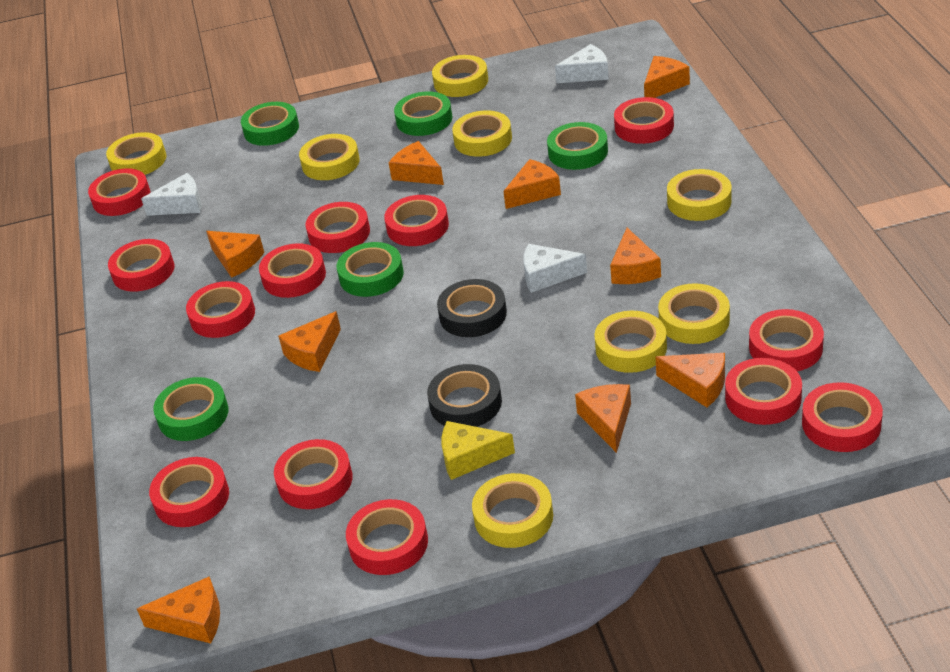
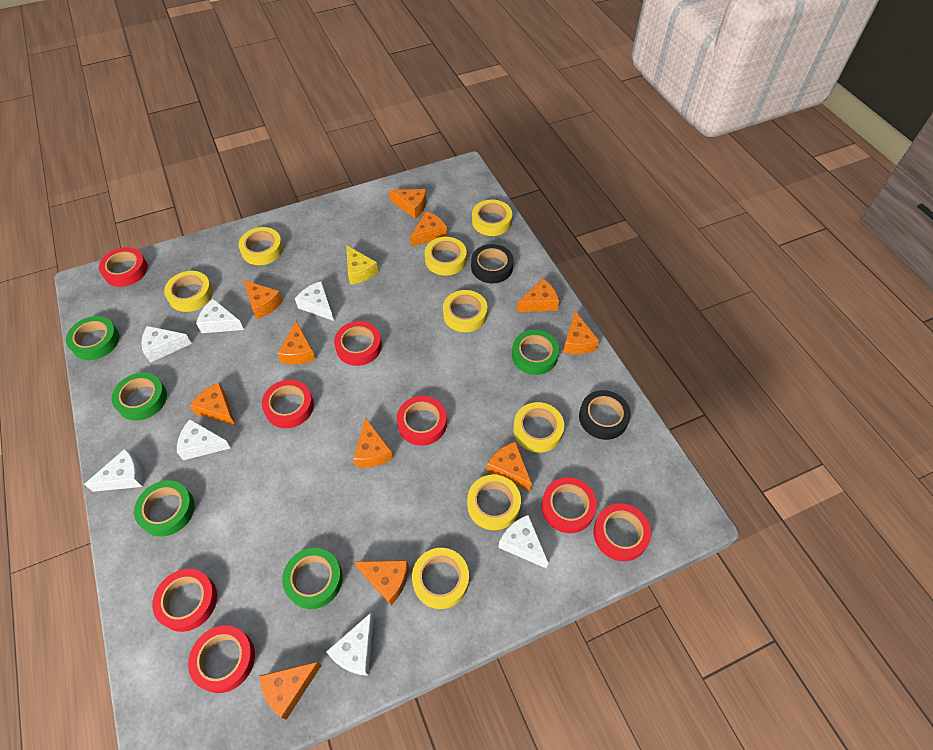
orange cheese: 9 -> 11
red tape: 13 -> 8
white cheese: 3 -> 7

